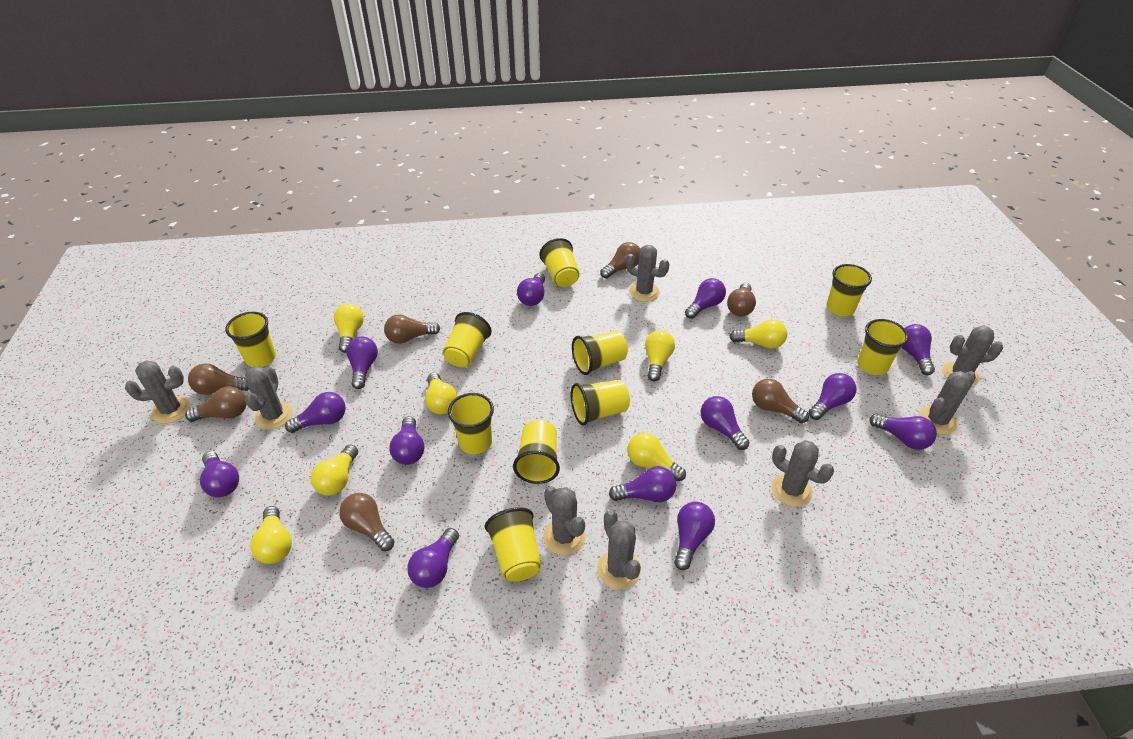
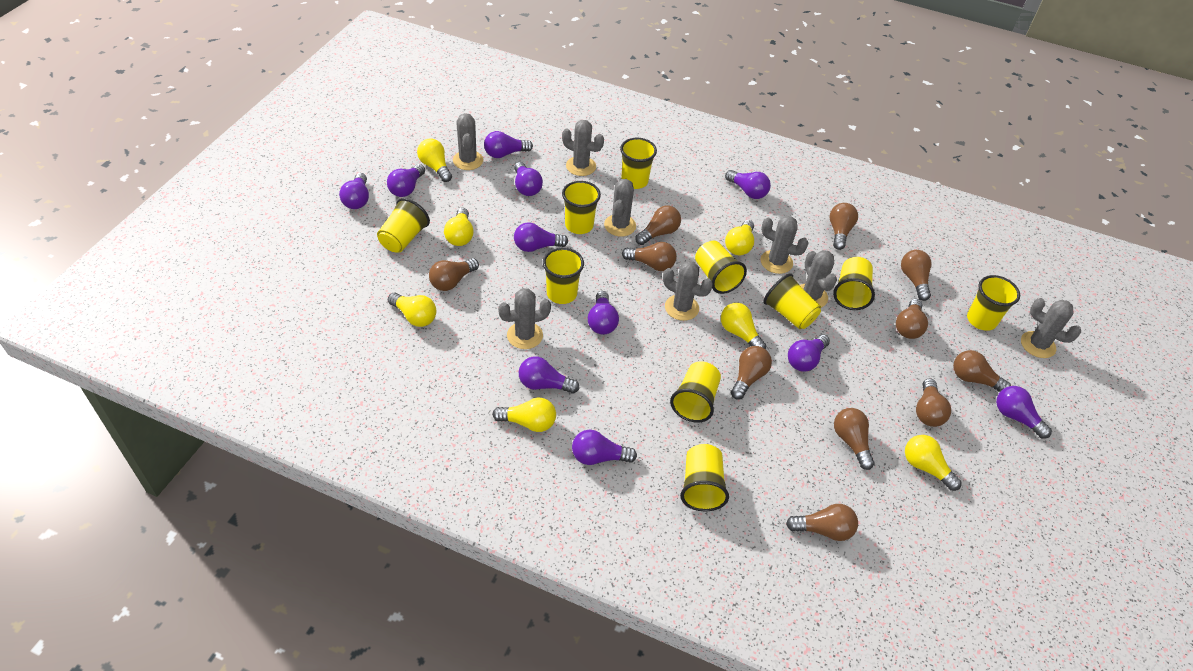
brown light bulb: 7 -> 11
purple light bulb: 13 -> 11

